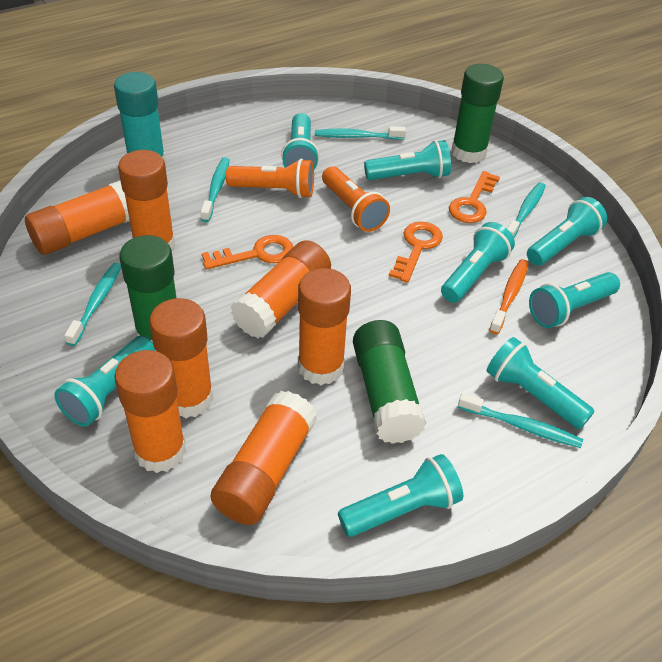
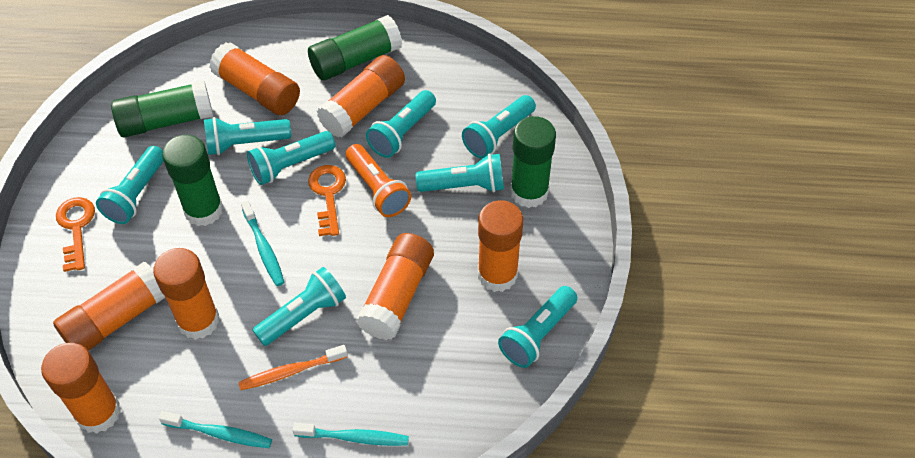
green glue stick: 3 -> 4
orange flashlight: 2 -> 1
orange key: 3 -> 2
turquoise glue stick: 1 -> 0
turquoise toothbrush: 5 -> 3

